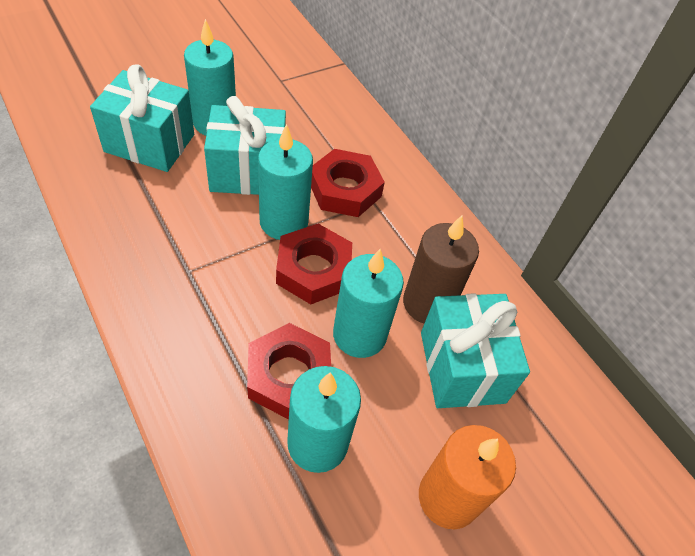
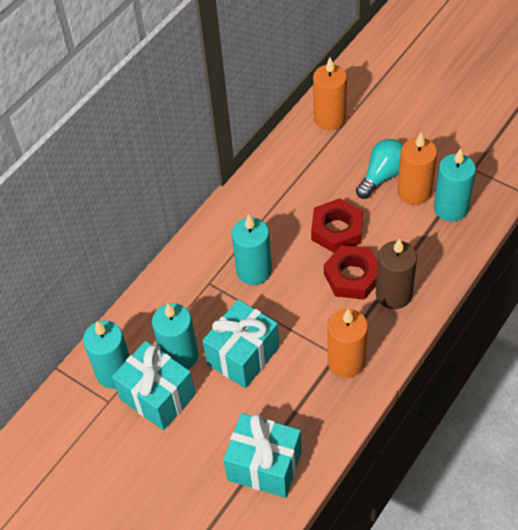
orange candle: 1 -> 3
red nut: 3 -> 2
turquoise light bulb: 0 -> 1

